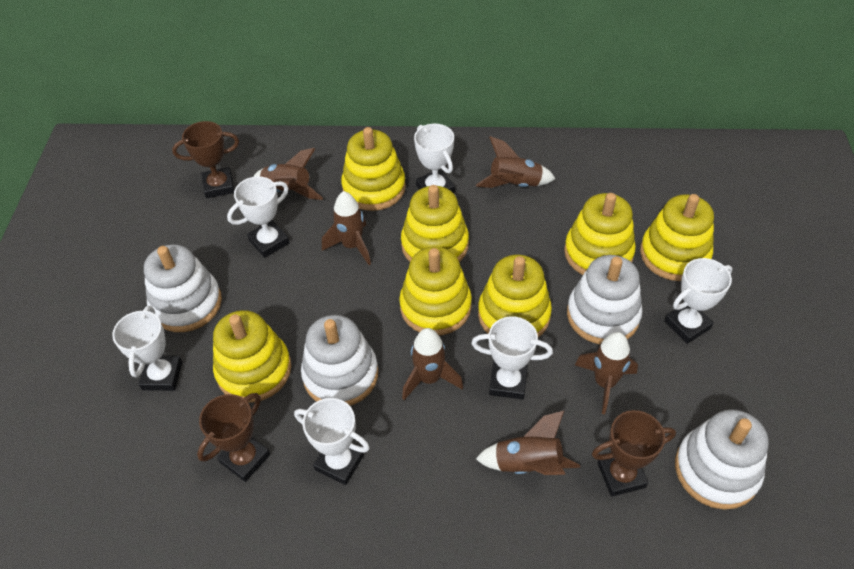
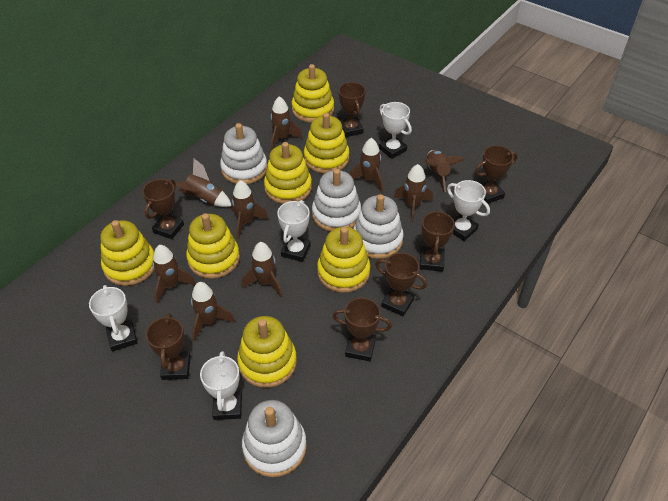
brown rocket: 6 -> 9
brown trophy: 3 -> 7
white trophy: 6 -> 5

